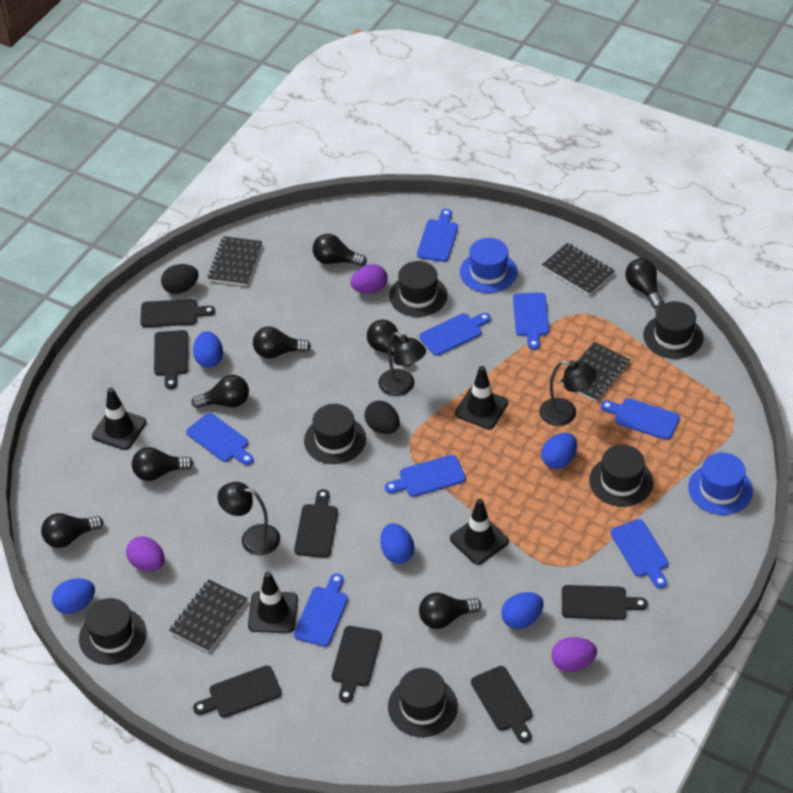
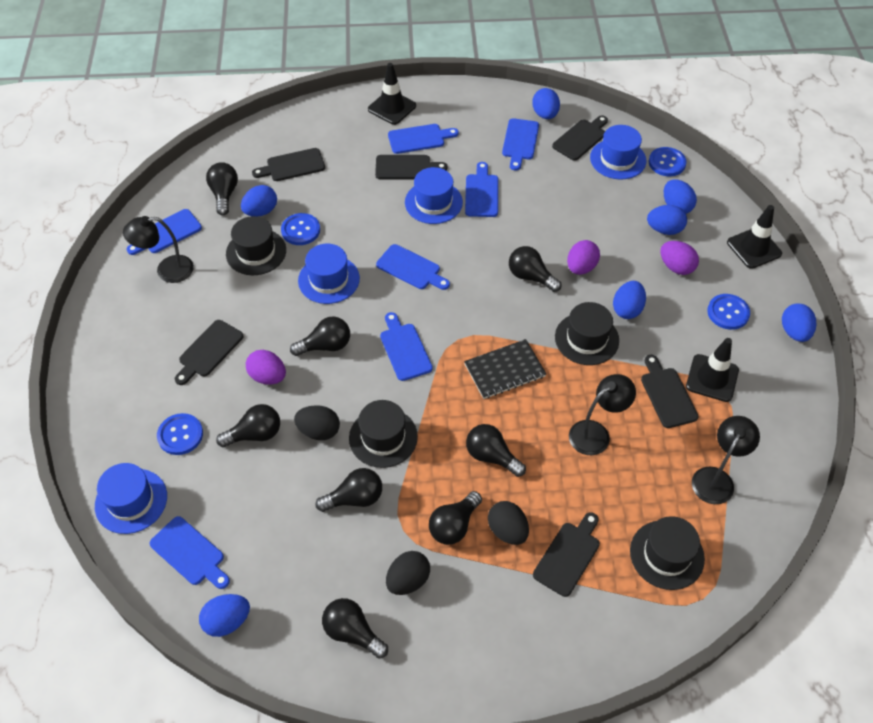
black cutting board: 7 -> 6
black egg: 2 -> 3
black hat: 6 -> 4
black notebook: 4 -> 1
black traffic cone: 4 -> 3
blue button: 0 -> 4
blue cutting board: 8 -> 7
blue egg: 5 -> 7
blue hat: 2 -> 4

